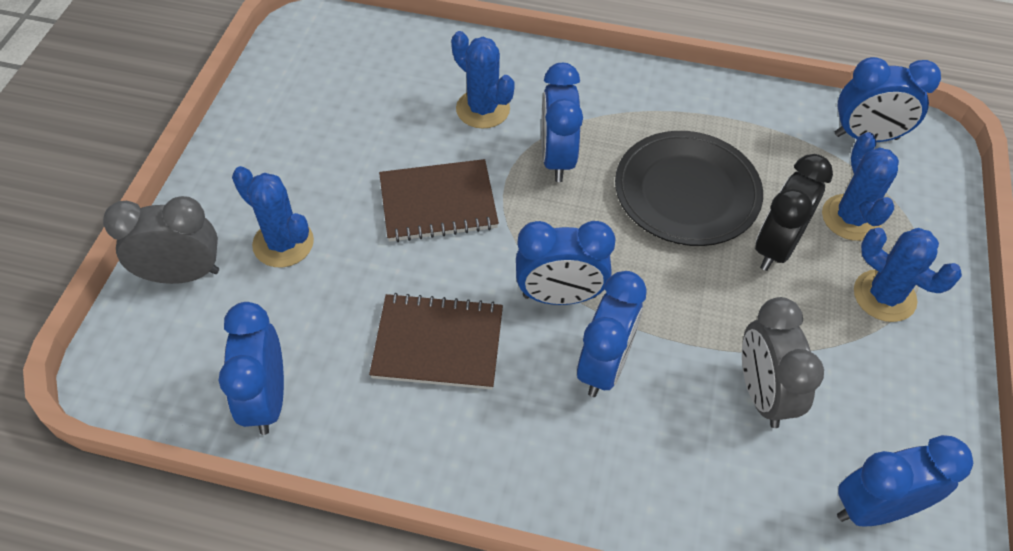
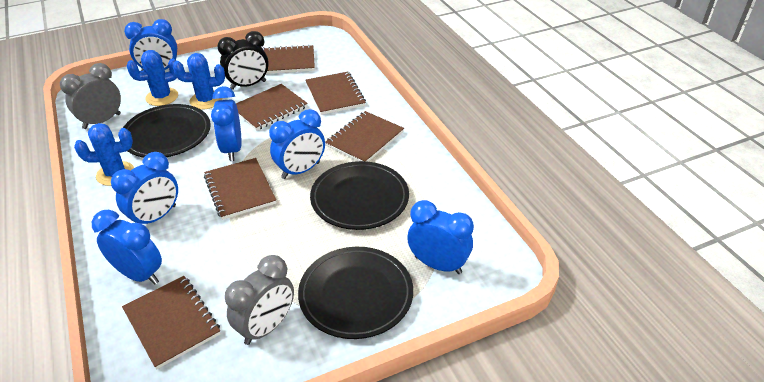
black plate: 1 -> 3
blue cactus: 4 -> 3
brown notebook: 2 -> 6

